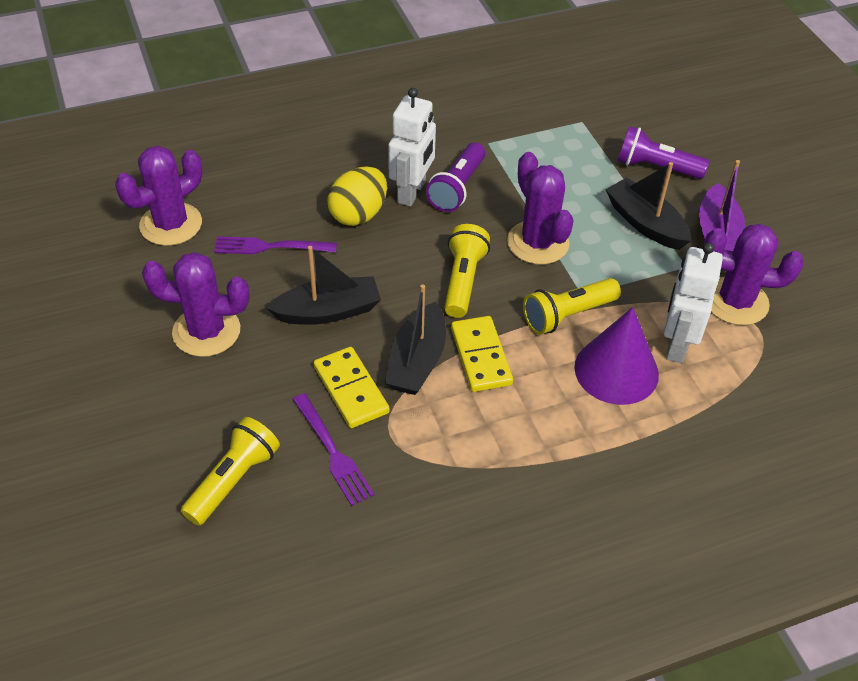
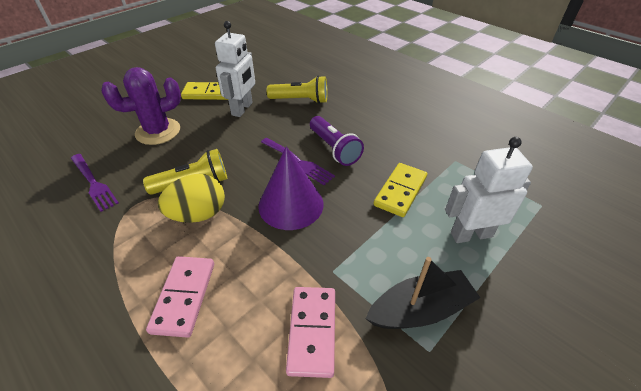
black boat: 3 -> 1
pink domino: 0 -> 2
purple boat: 1 -> 0
purple cactus: 4 -> 1
purple flashlight: 2 -> 1
yellow flashlight: 3 -> 2

